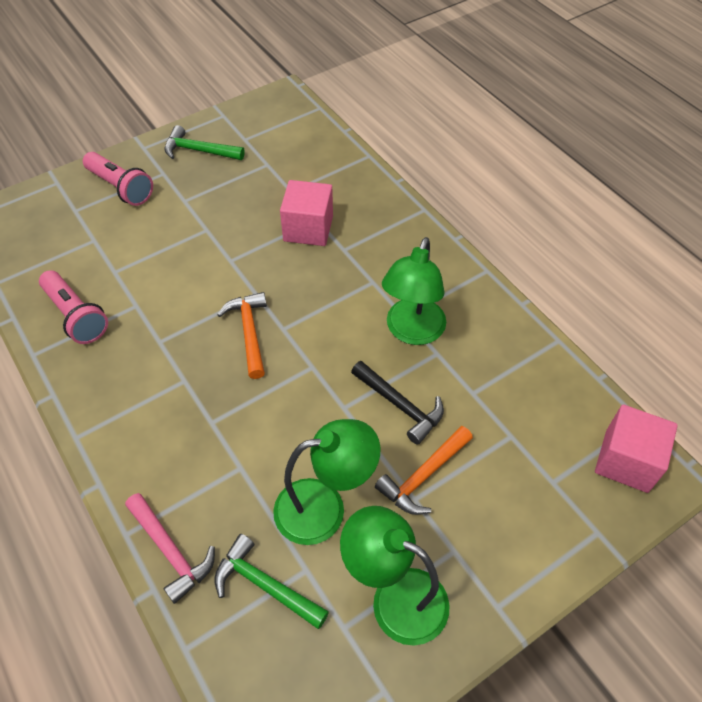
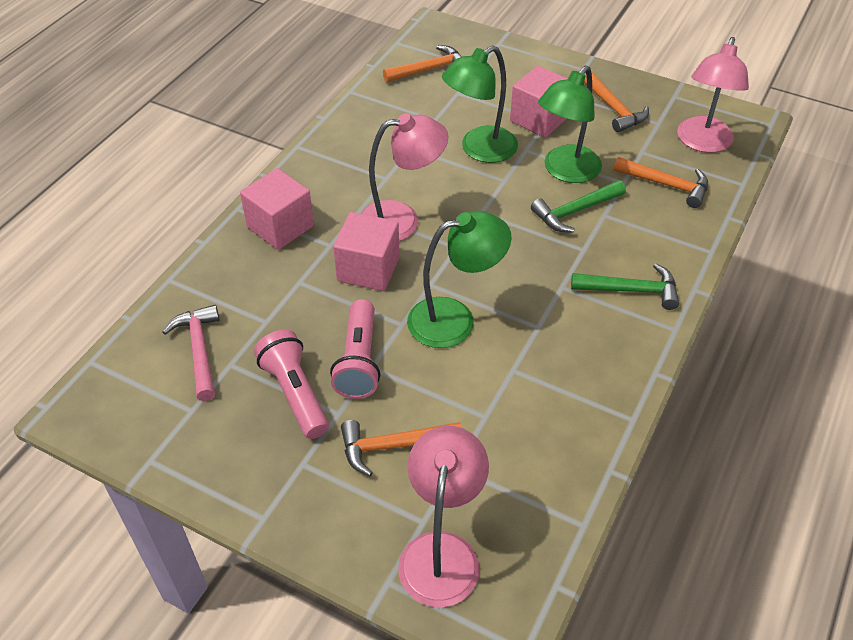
black hammer: 1 -> 0
orange hammer: 2 -> 4
pink cube: 2 -> 3
pink lamp: 0 -> 3

